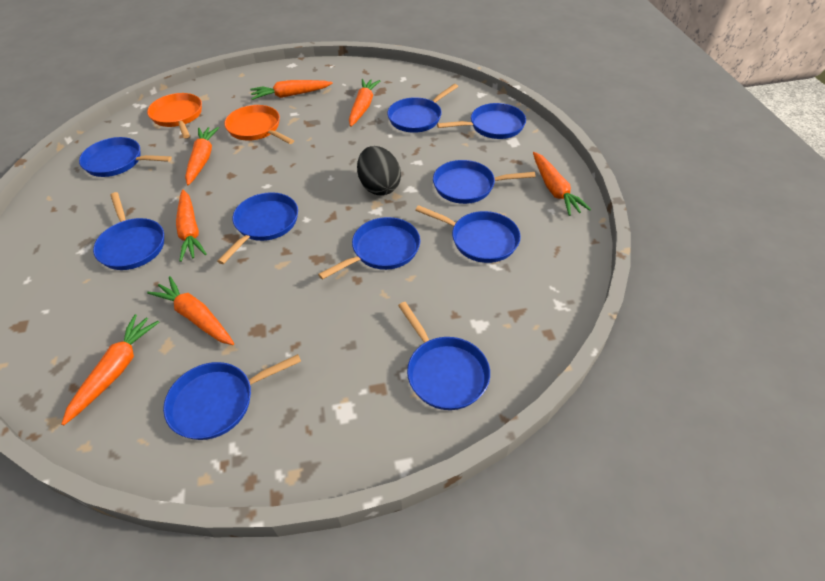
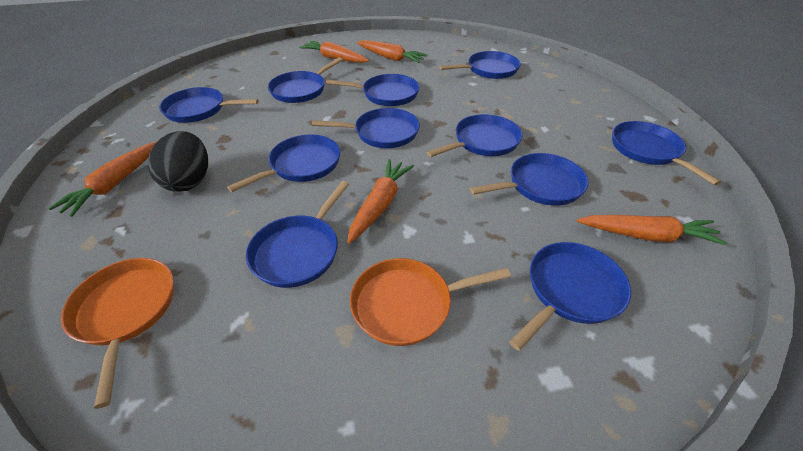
blue pan: 10 -> 11
orange carrot: 7 -> 5

